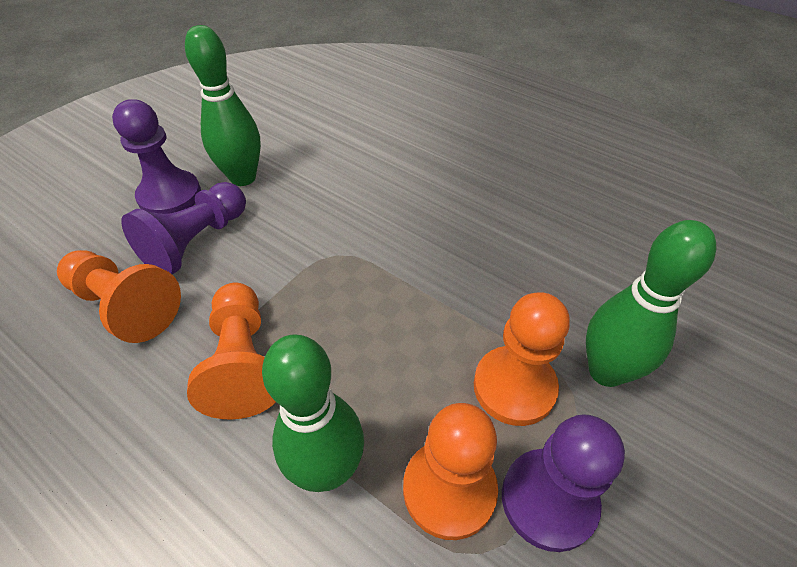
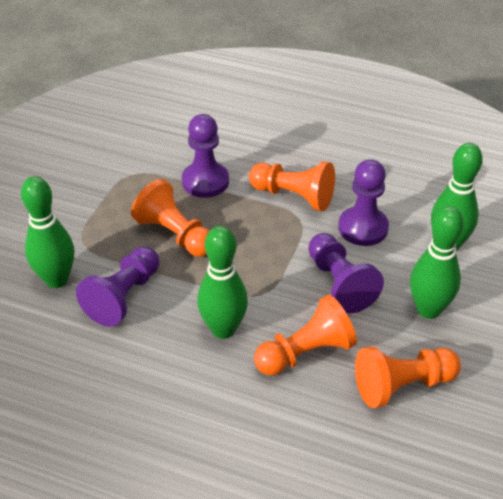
green bowling pin: 3 -> 4
purple pawn: 3 -> 4

